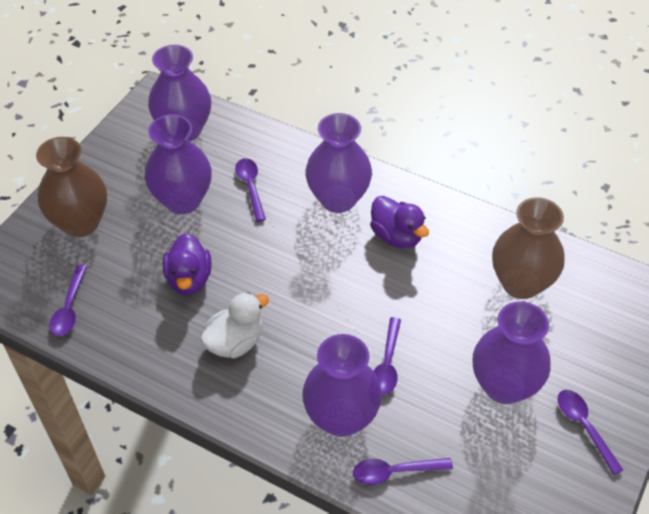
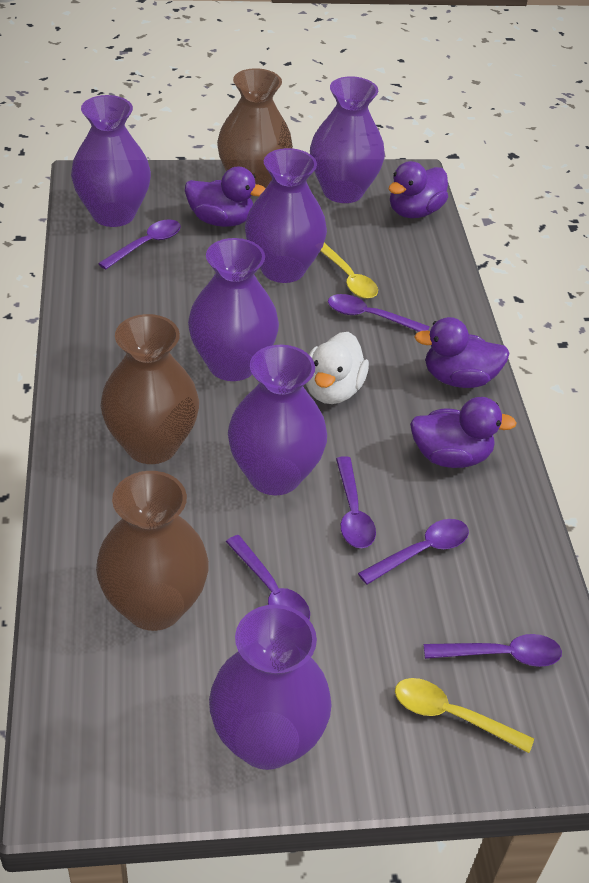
brown vase: 2 -> 3
purple duck: 2 -> 4
purple spoon: 5 -> 6
purple vase: 5 -> 6
yellow spoon: 0 -> 2

